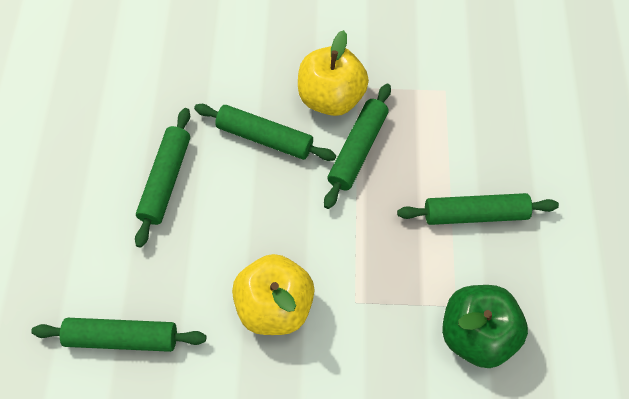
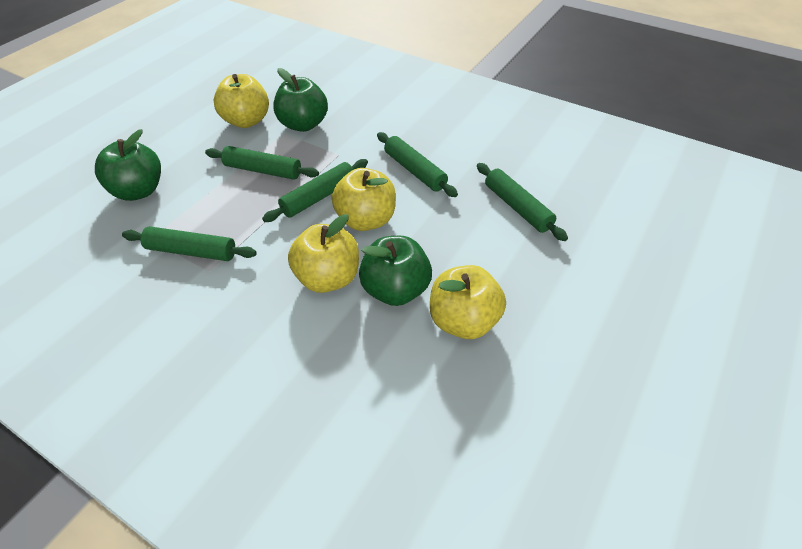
green apple: 1 -> 3
yellow apple: 2 -> 4

